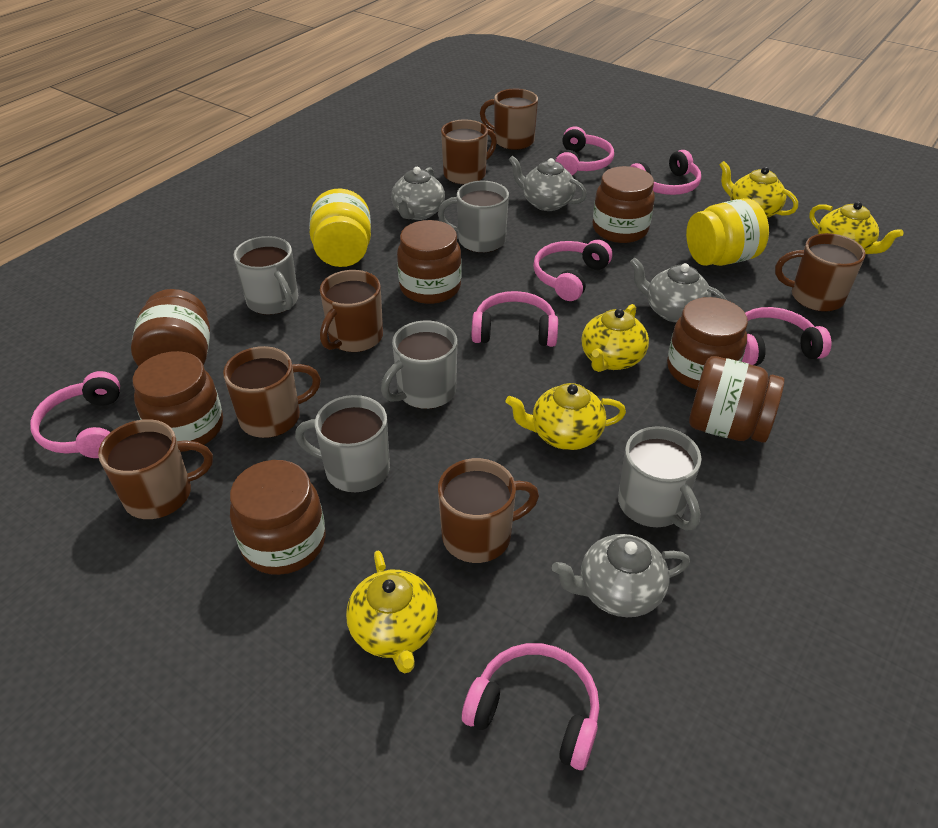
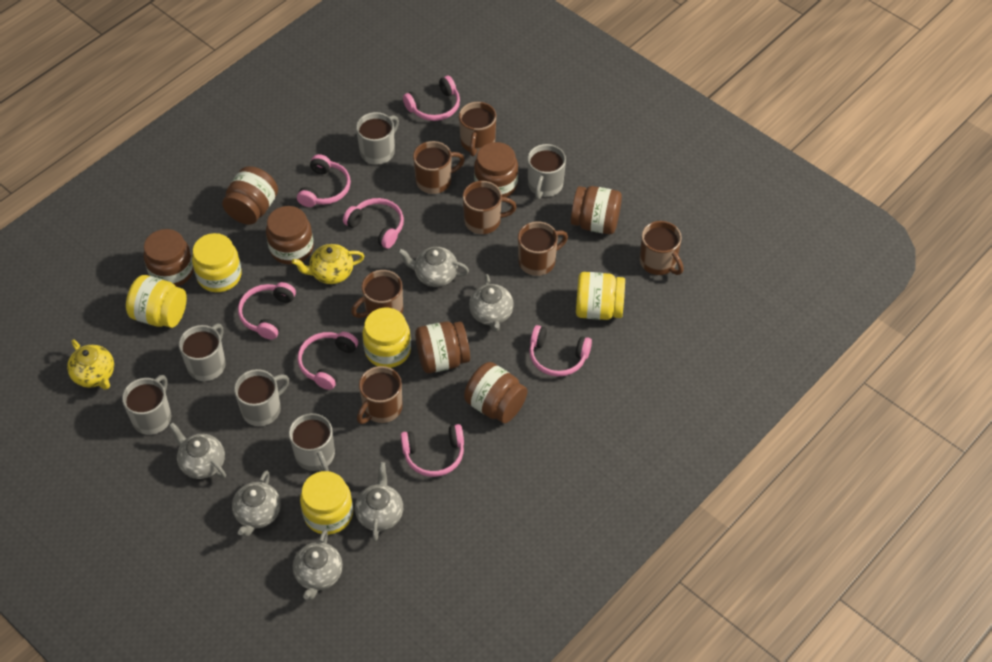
grey mug: 5 -> 6
grey teapot: 4 -> 6
yellow jar: 2 -> 5
yellow teapot: 5 -> 2

